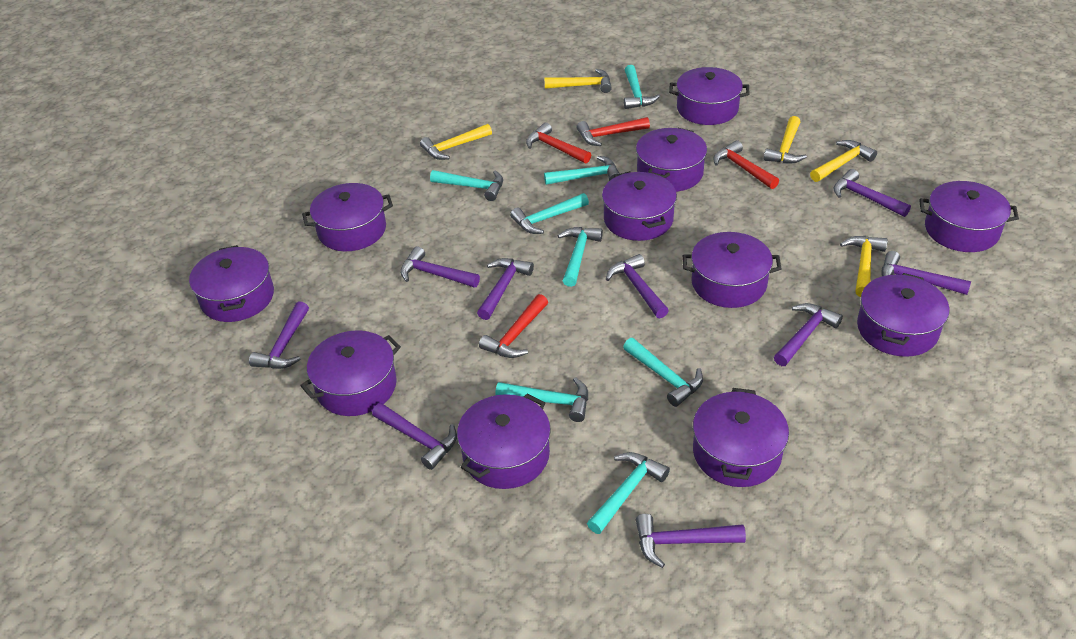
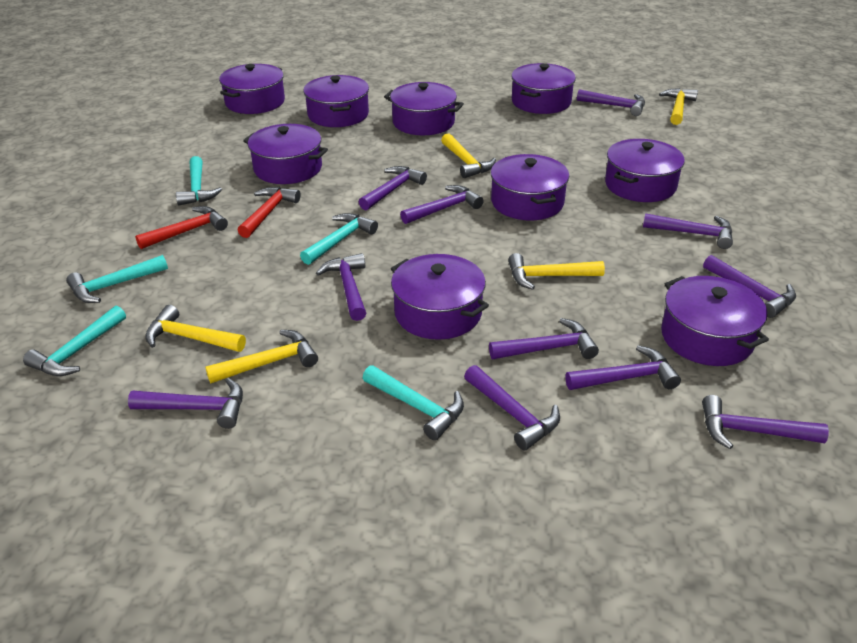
purple hammer: 9 -> 11
purple pot: 11 -> 9
red hammer: 4 -> 2
turquoise hammer: 8 -> 5

